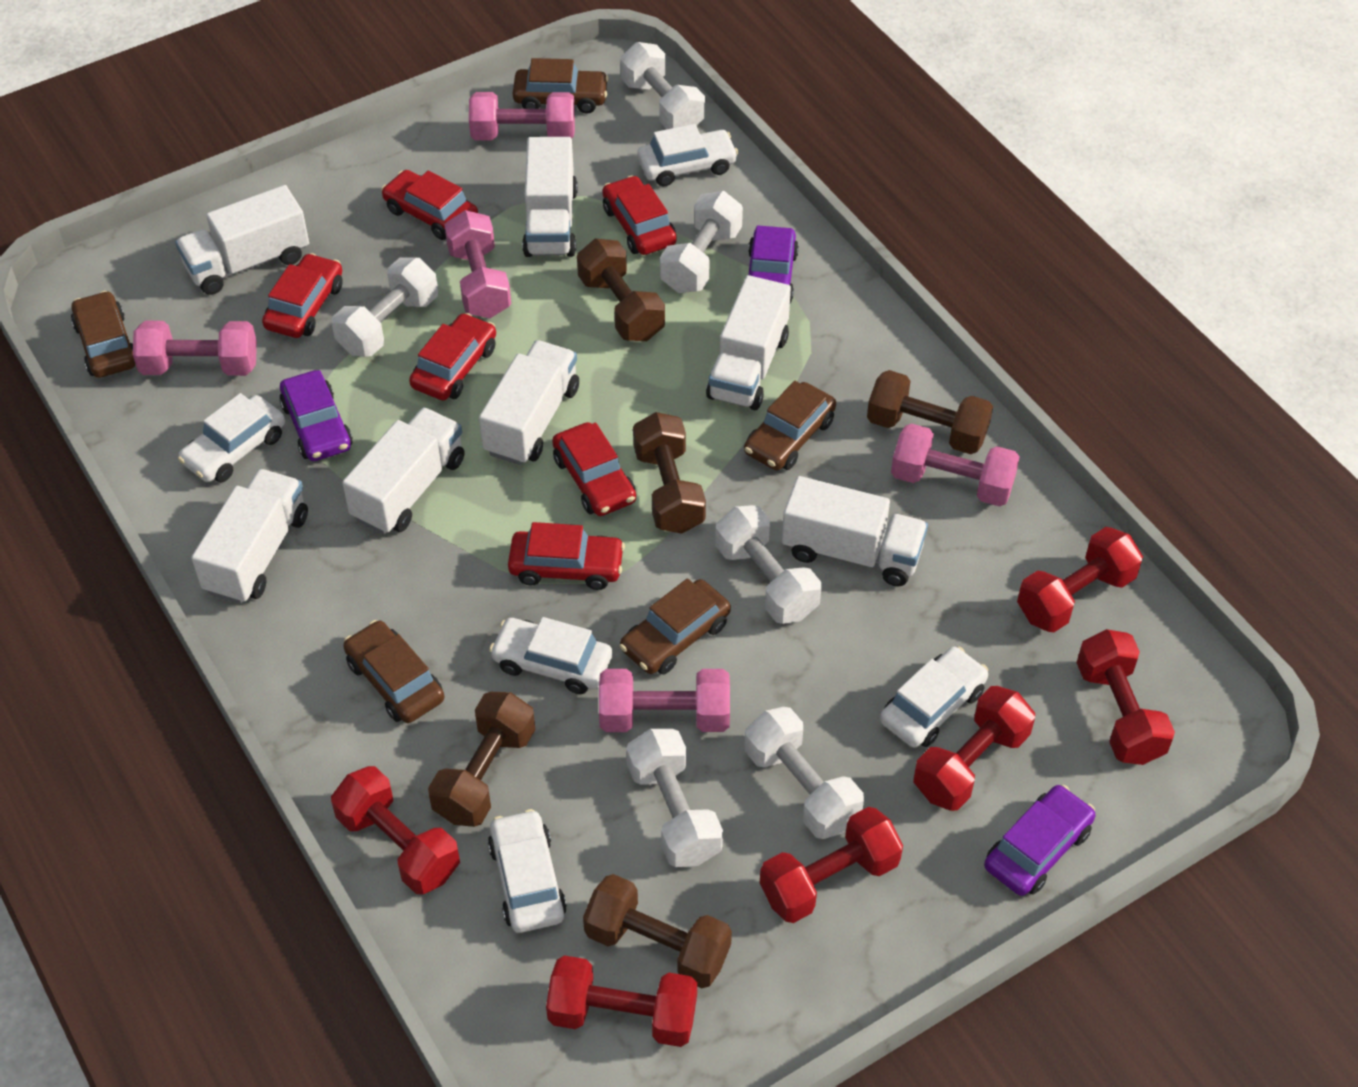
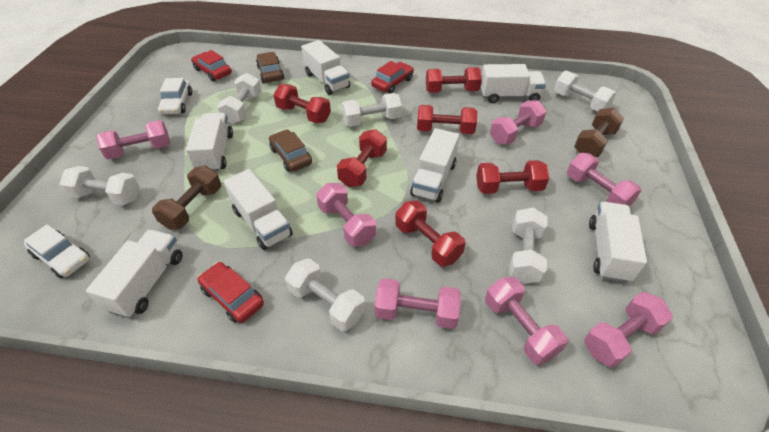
brown car: 5 -> 2
brown dumbbell: 5 -> 2
pink dumbbell: 5 -> 7
purple car: 3 -> 0
red car: 6 -> 3
white car: 5 -> 2

